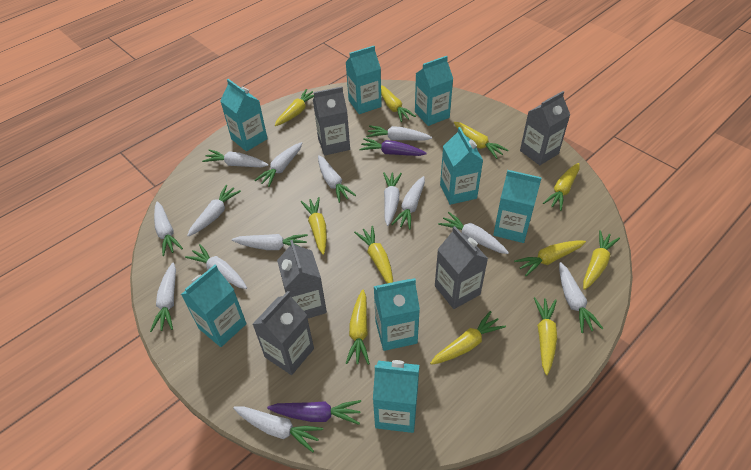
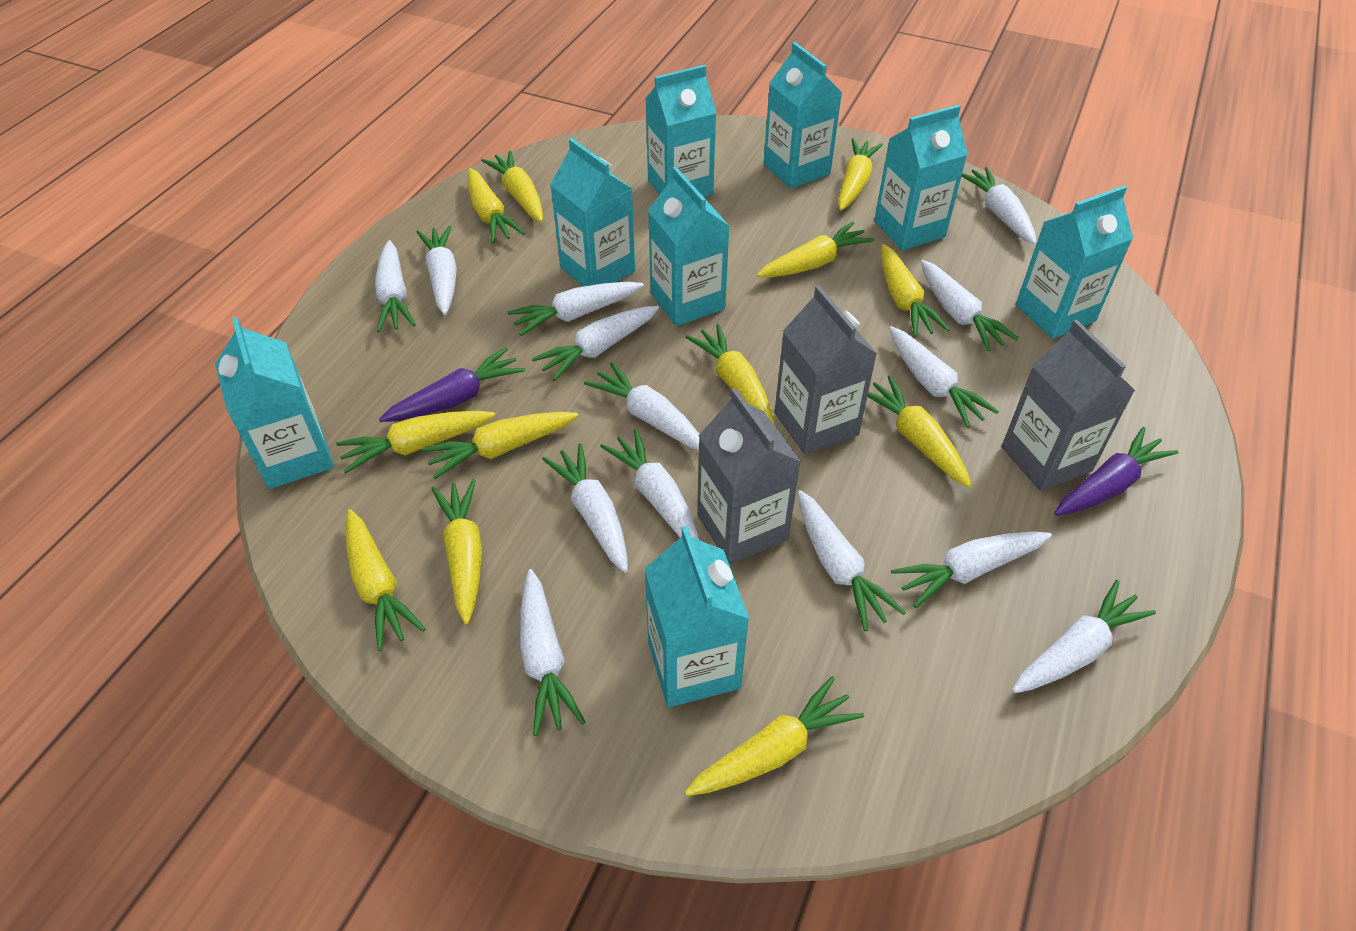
grey carton: 5 -> 3
yellow carrot: 11 -> 12

